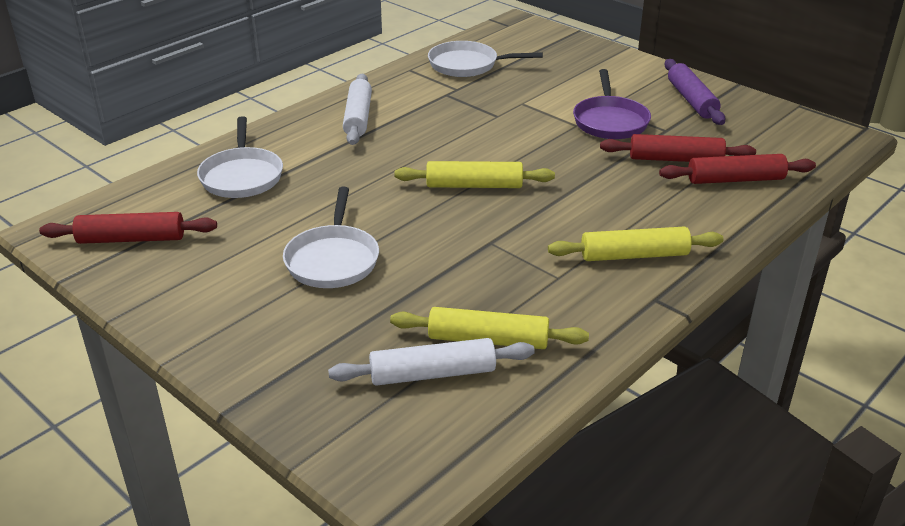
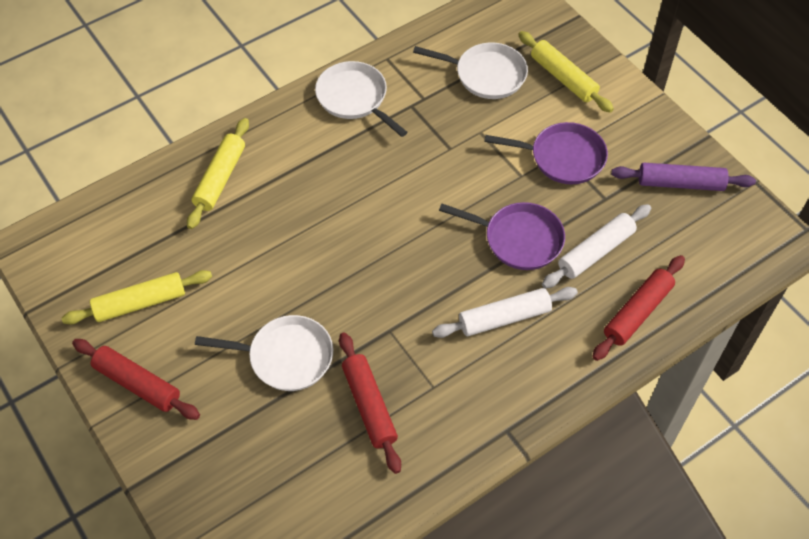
purple pan: 1 -> 2

